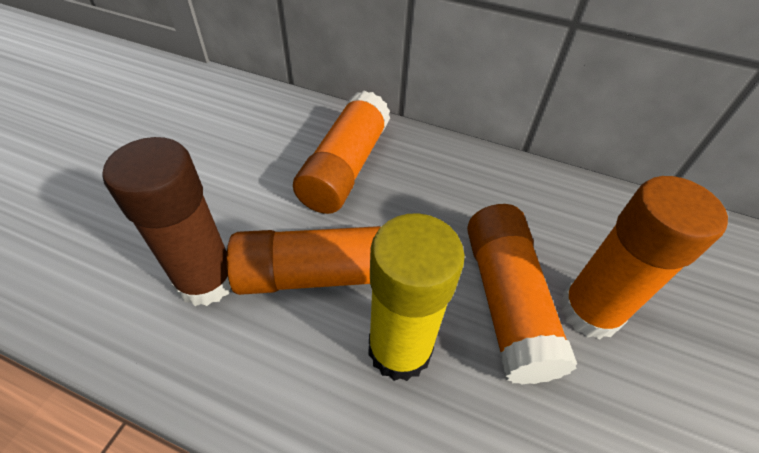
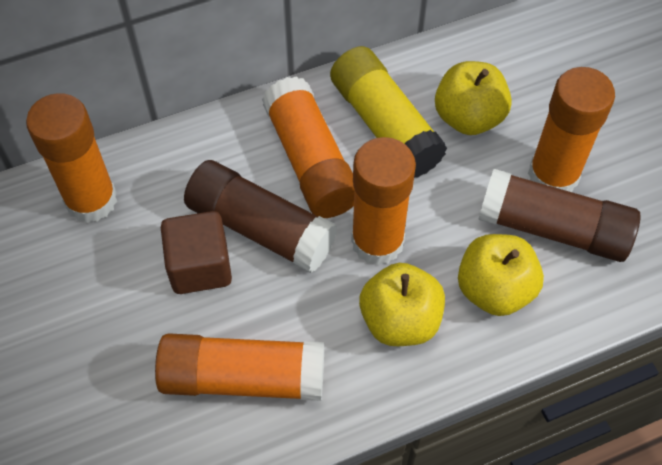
brown cube: 0 -> 1
brown glue stick: 1 -> 2
orange glue stick: 4 -> 5
yellow apple: 0 -> 3

